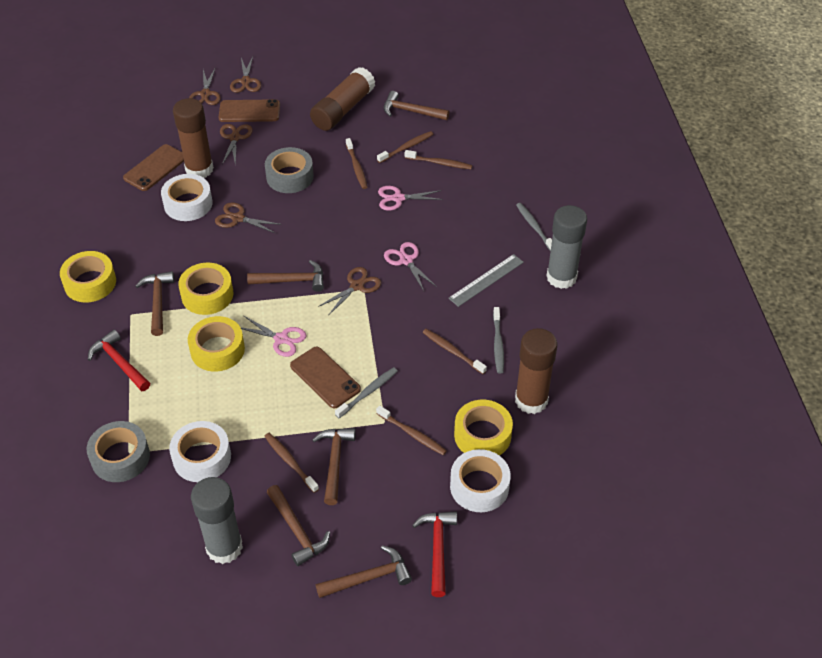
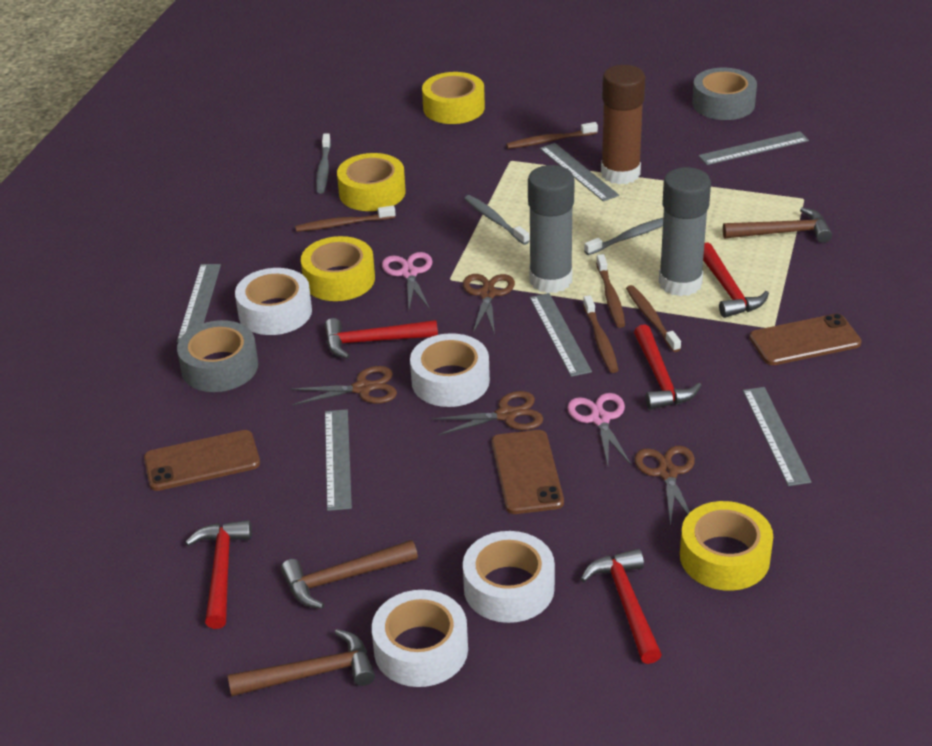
brown glue stick: 3 -> 1
brown hammer: 6 -> 3
brown scissors: 5 -> 4
brown toothbrush: 6 -> 5
grey ruler: 1 -> 6
pink scissors: 3 -> 2
red hammer: 2 -> 5
white tape: 3 -> 4

